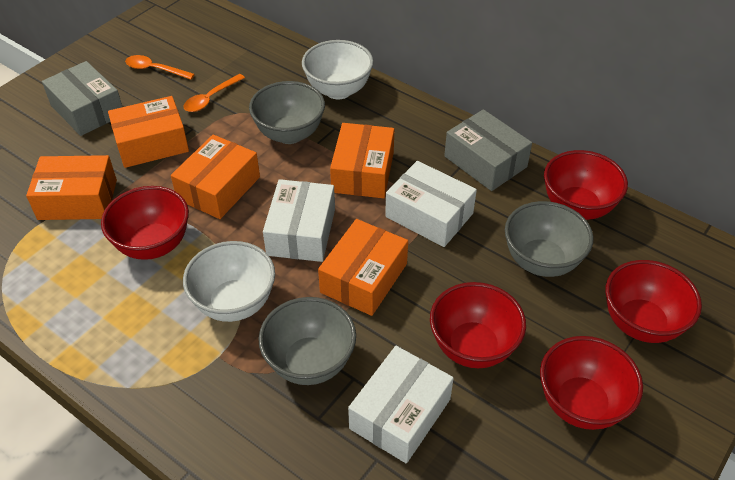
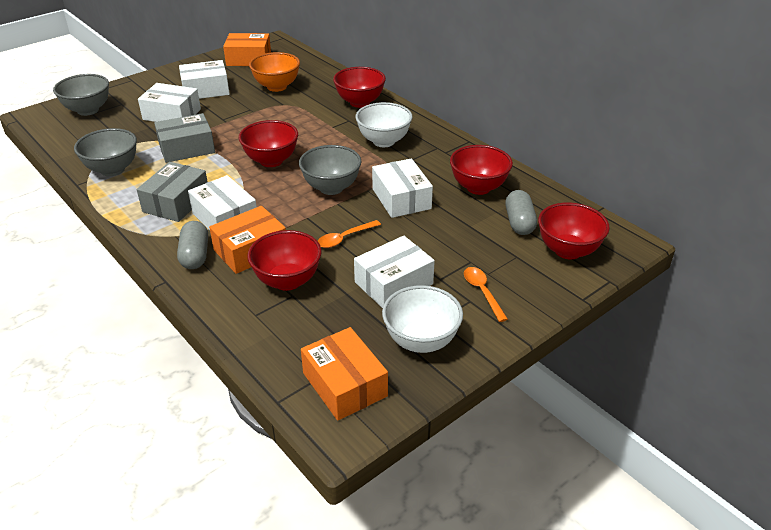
grey capsule: 0 -> 2
orange bowl: 0 -> 1
orange box: 5 -> 3
white box: 3 -> 5

